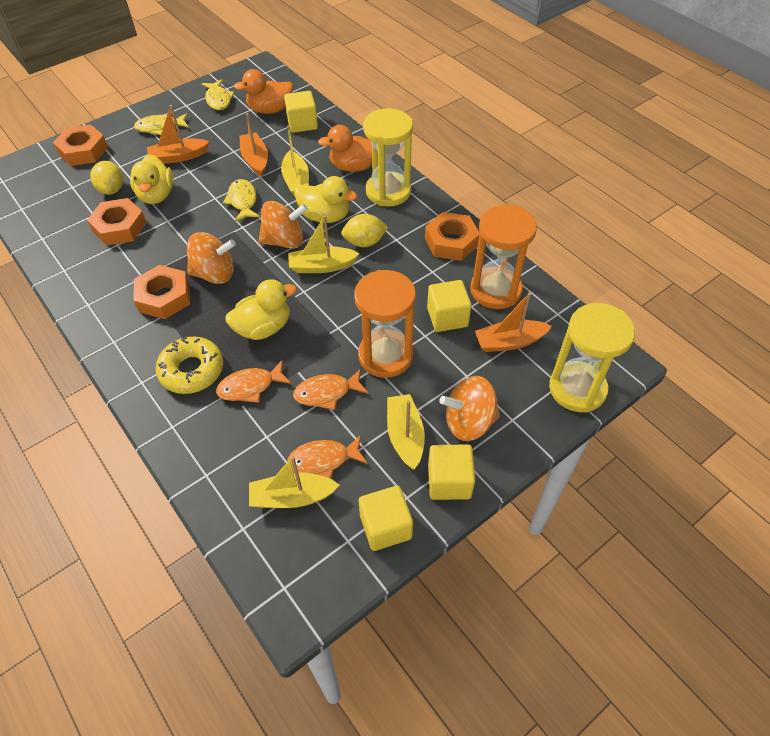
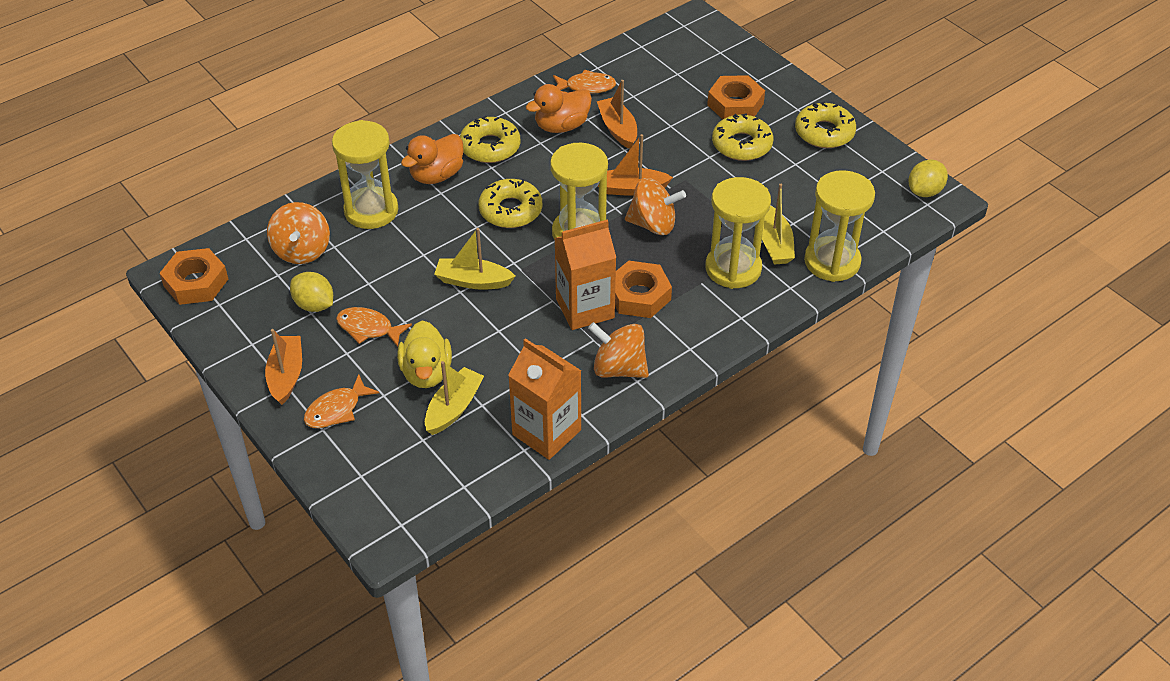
orange carton: 0 -> 2
orange hourglass: 2 -> 0
orange nut: 4 -> 3
yellow boat: 4 -> 3
yellow cube: 4 -> 0
yellow donut: 1 -> 4
yellow duck: 3 -> 1
yellow fish: 3 -> 0
yellow hourglass: 2 -> 4

